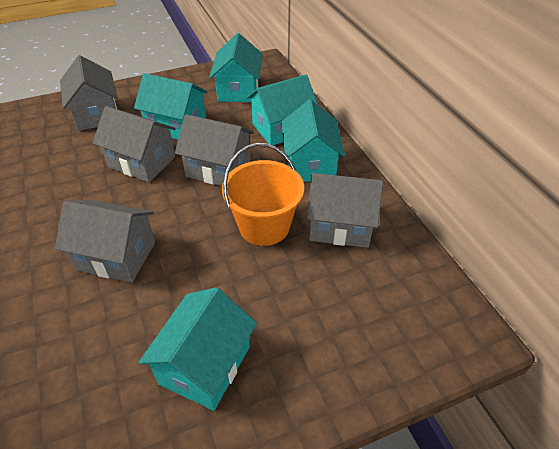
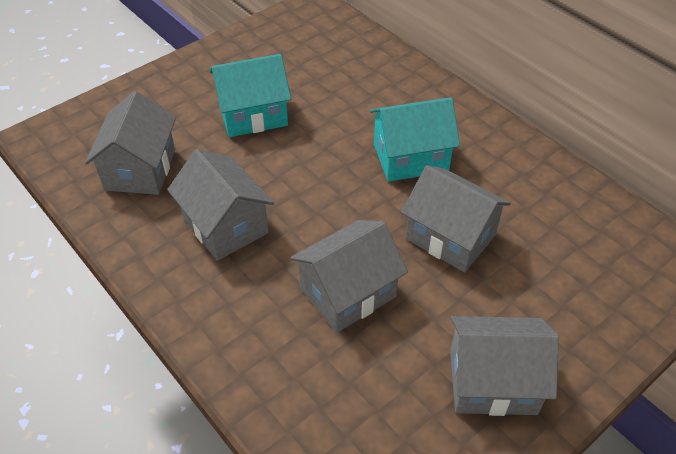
orange bucket: 1 -> 0
turquoise house: 5 -> 2

